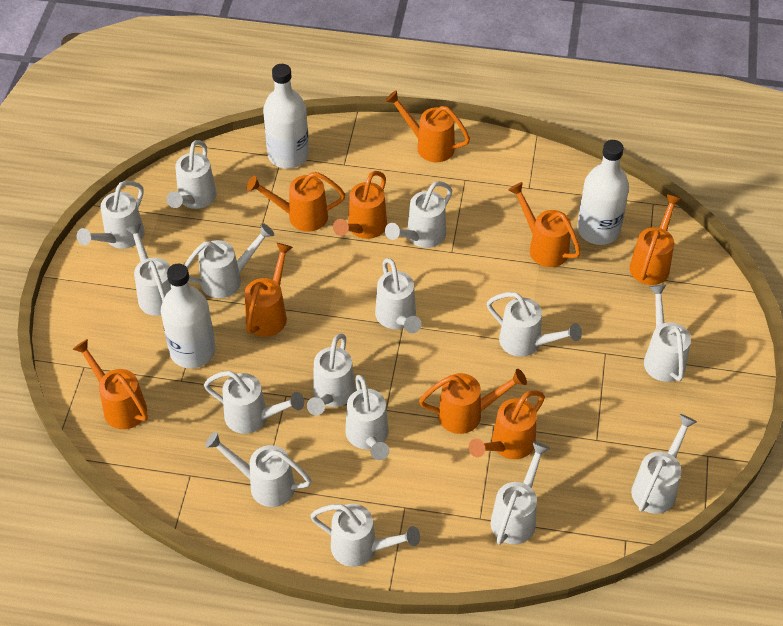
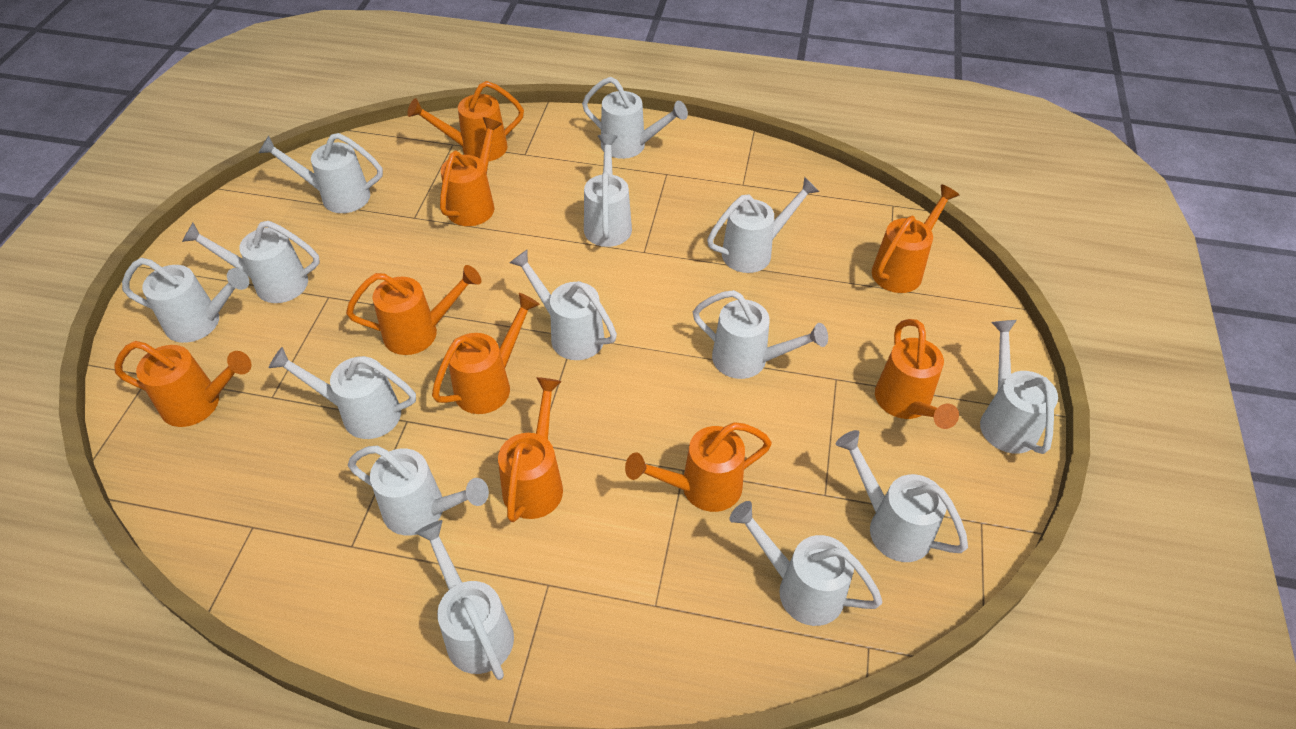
white bottle: 3 -> 0
white watering can: 15 -> 14

